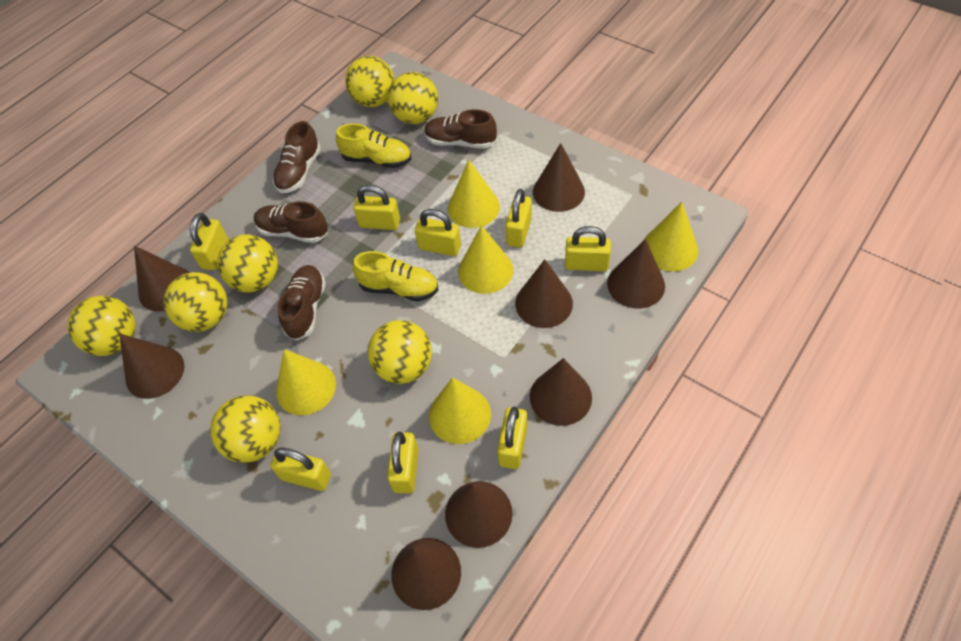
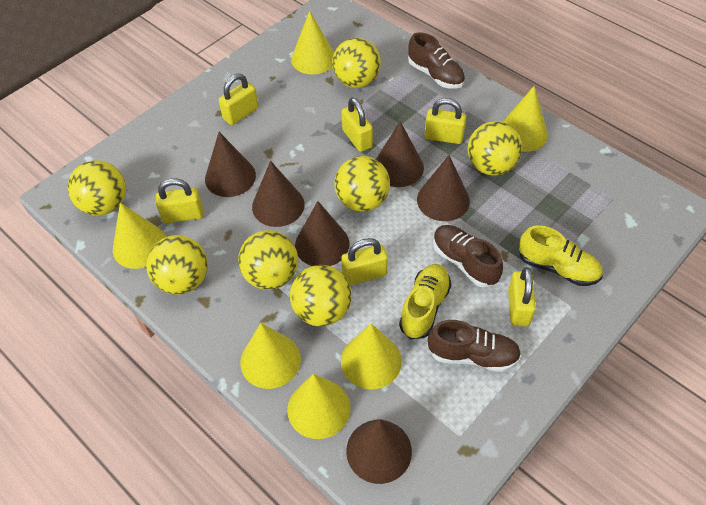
brown cone: 8 -> 6
brown shoe: 4 -> 3
yellow cone: 5 -> 6
yellow padlock: 8 -> 6

